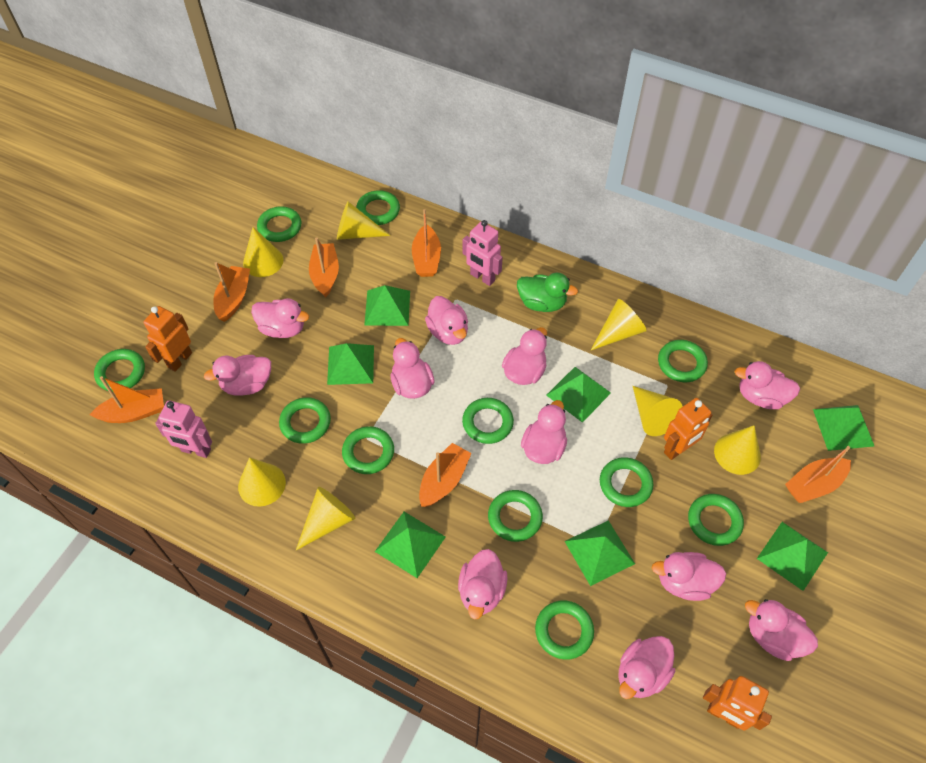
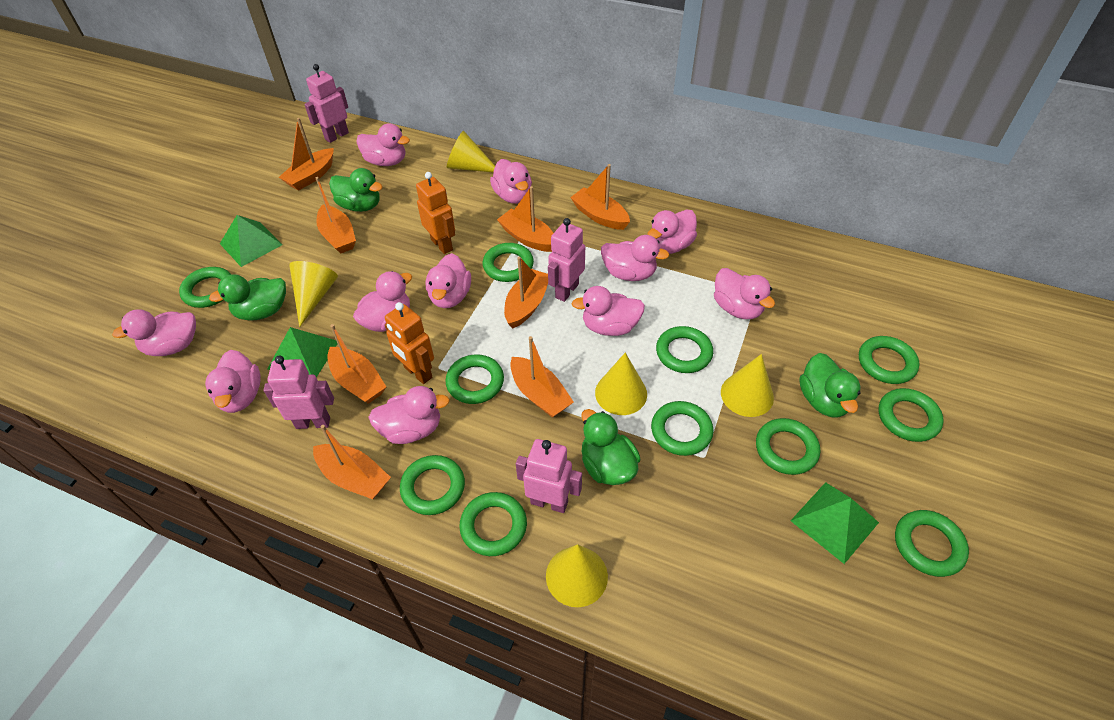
green duck: 1 -> 4
green pyramid: 7 -> 3
orange boat: 6 -> 8
orange robot: 3 -> 2
pink robot: 2 -> 4
yellow cone: 7 -> 5

